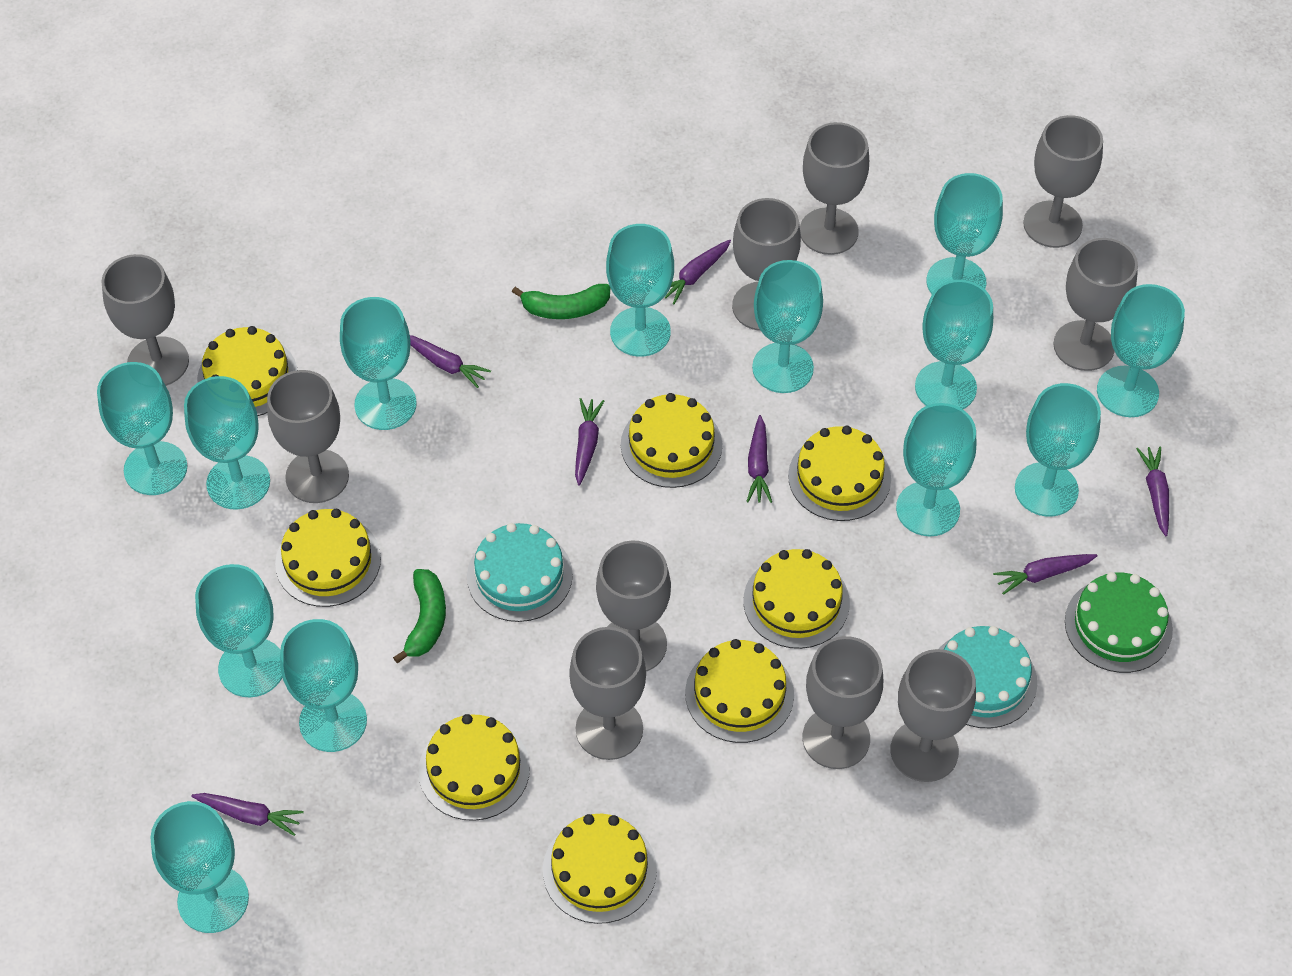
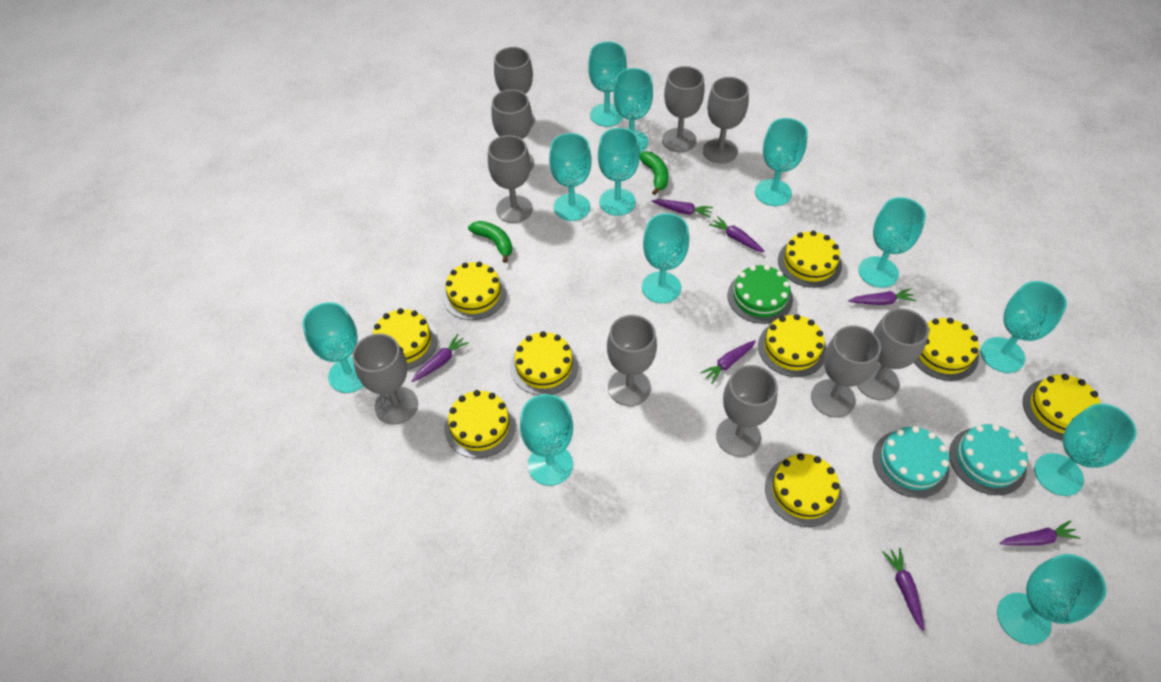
turquoise goblet: 13 -> 12
yellow cake: 8 -> 9

